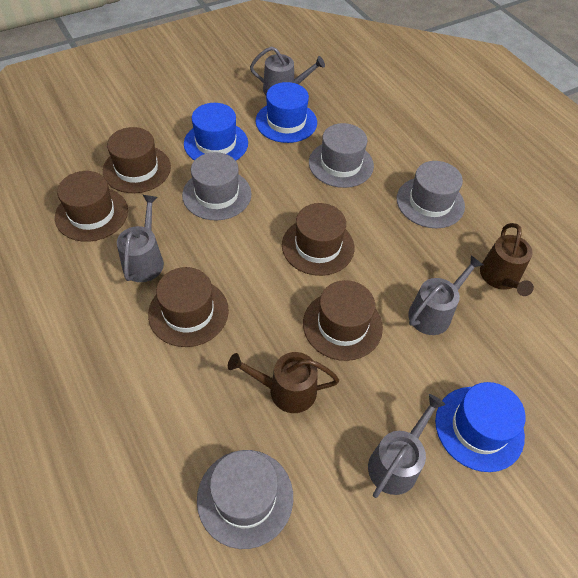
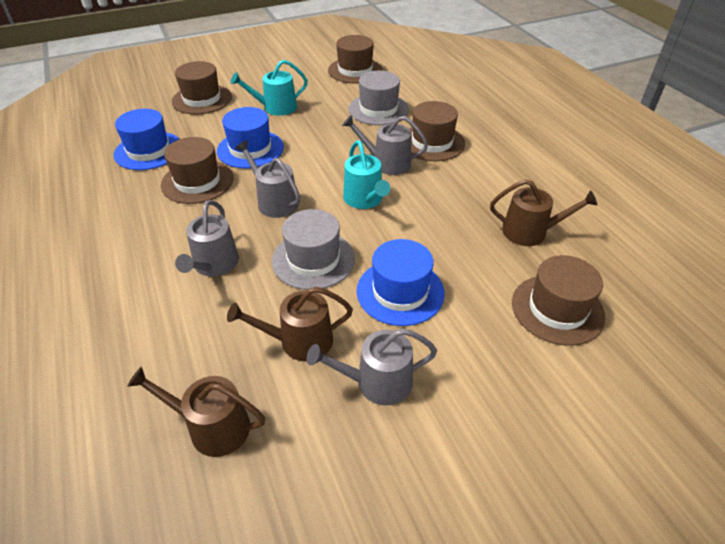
brown watering can: 2 -> 3
grey hat: 4 -> 2
turquoise watering can: 0 -> 2

